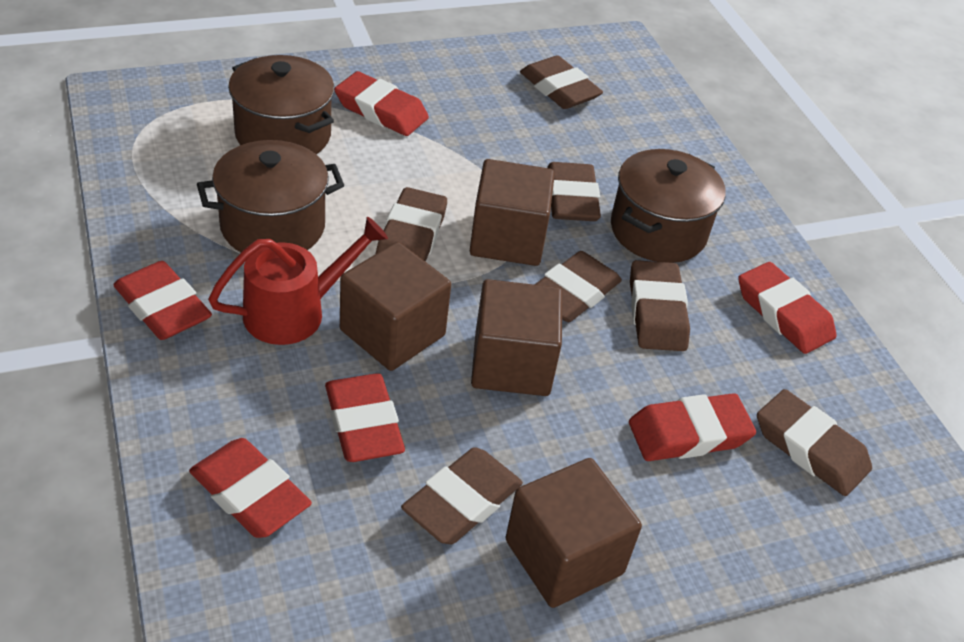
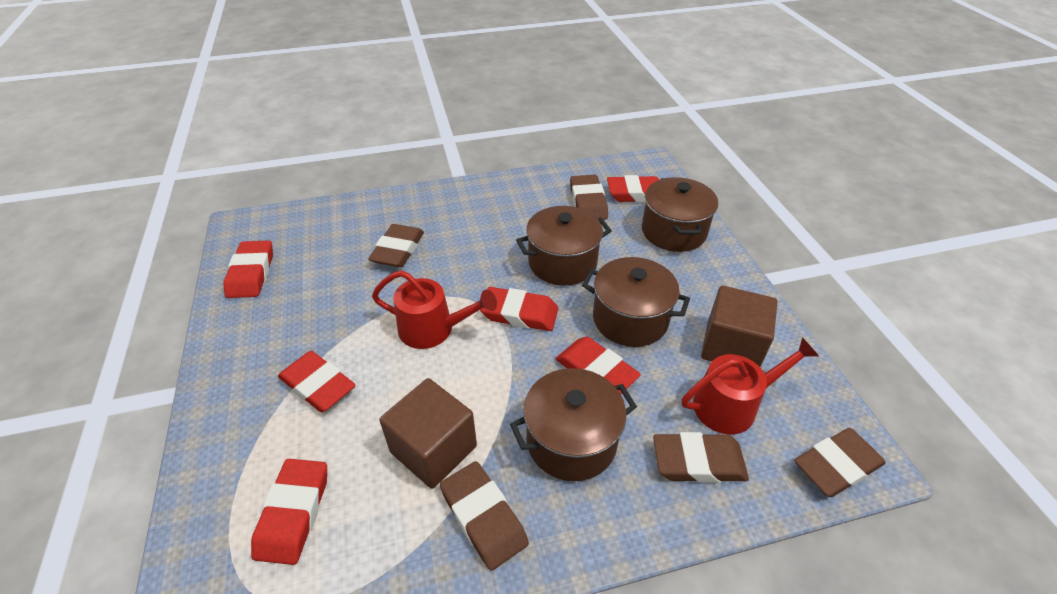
brown cube: 4 -> 2
brown eraser: 7 -> 5
brown pot: 3 -> 4
red watering can: 1 -> 2

